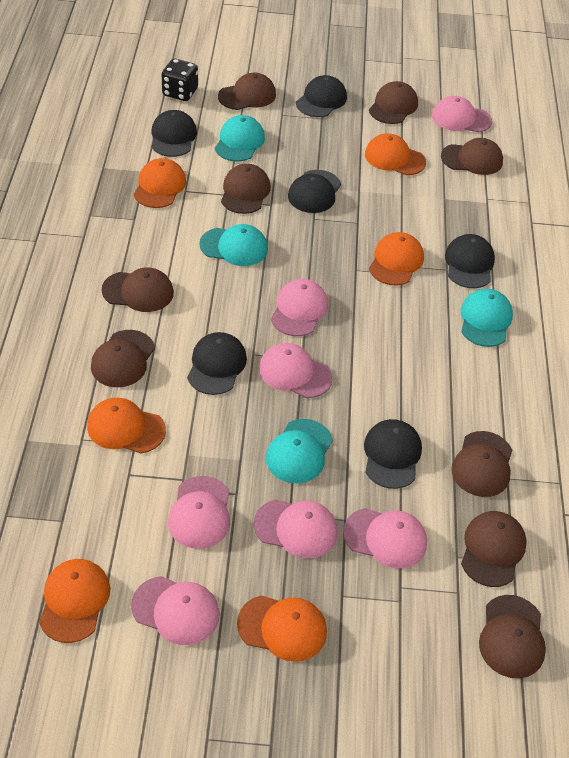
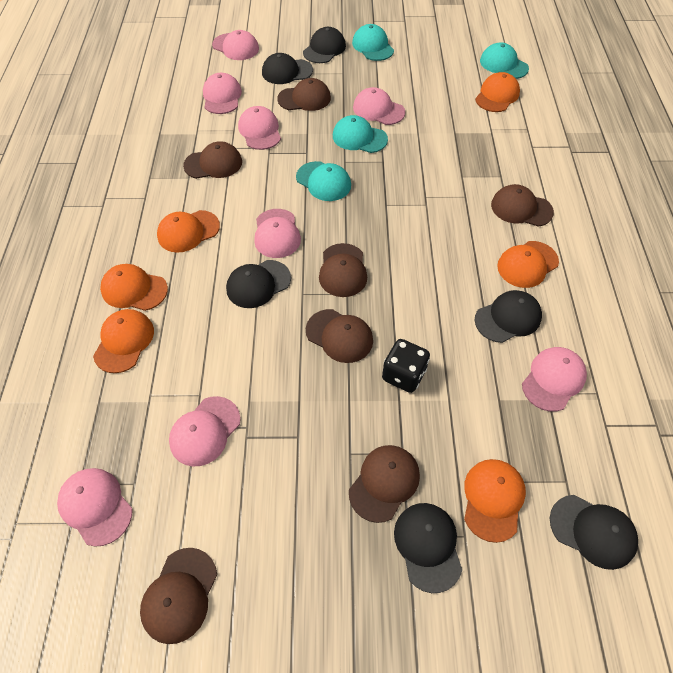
brown cap: 9 -> 7
pink cap: 7 -> 8

